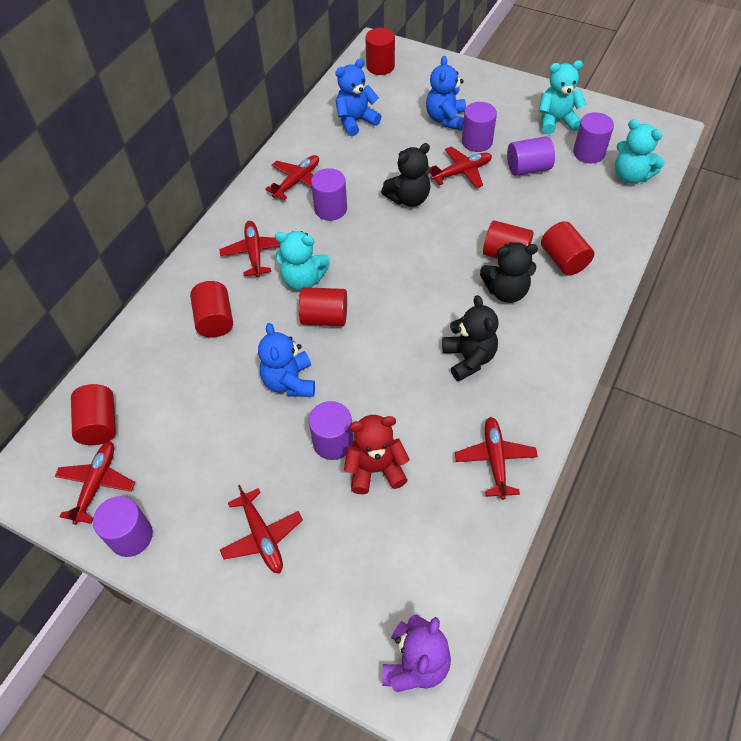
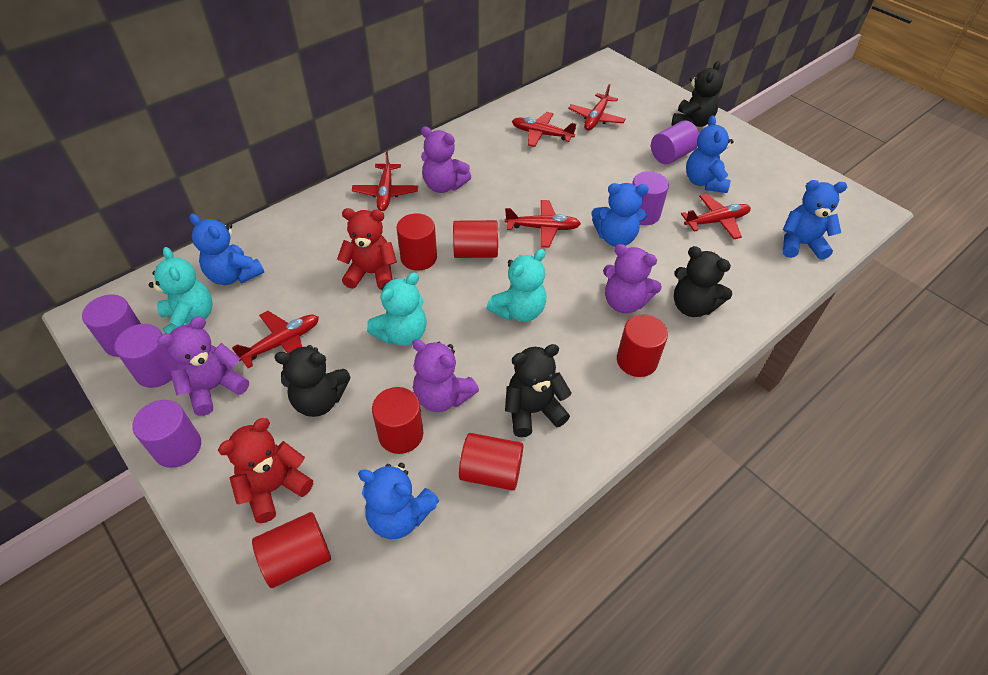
black teddy bear: 3 -> 4
blue teddy bear: 3 -> 5
purple cylinder: 6 -> 5
purple teddy bear: 1 -> 4
red teddy bear: 1 -> 2

